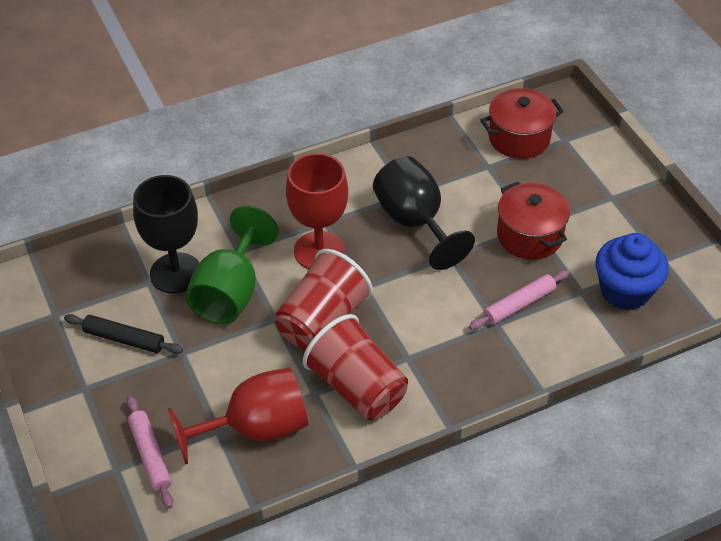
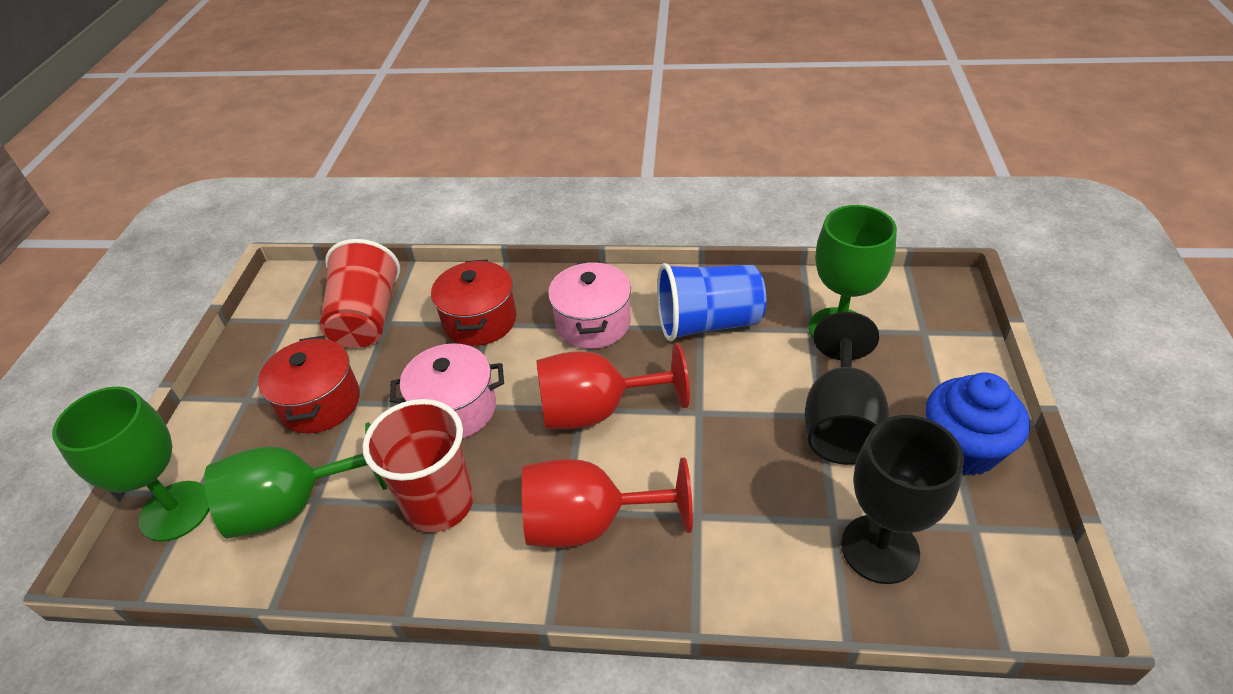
black rolling pin: 1 -> 0
blue cup: 0 -> 1
green goblet: 1 -> 3
pink pot: 0 -> 2
pink rolling pin: 2 -> 0

